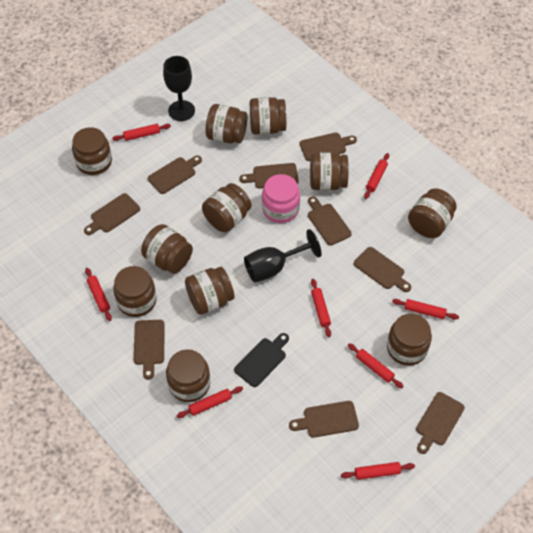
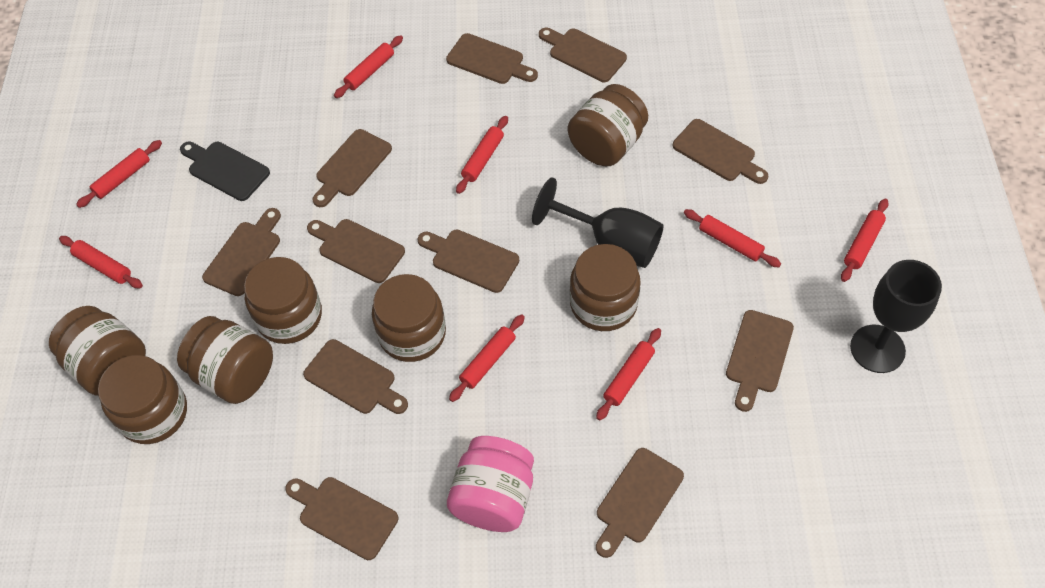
brown cutting board: 9 -> 11
brown jar: 11 -> 7

